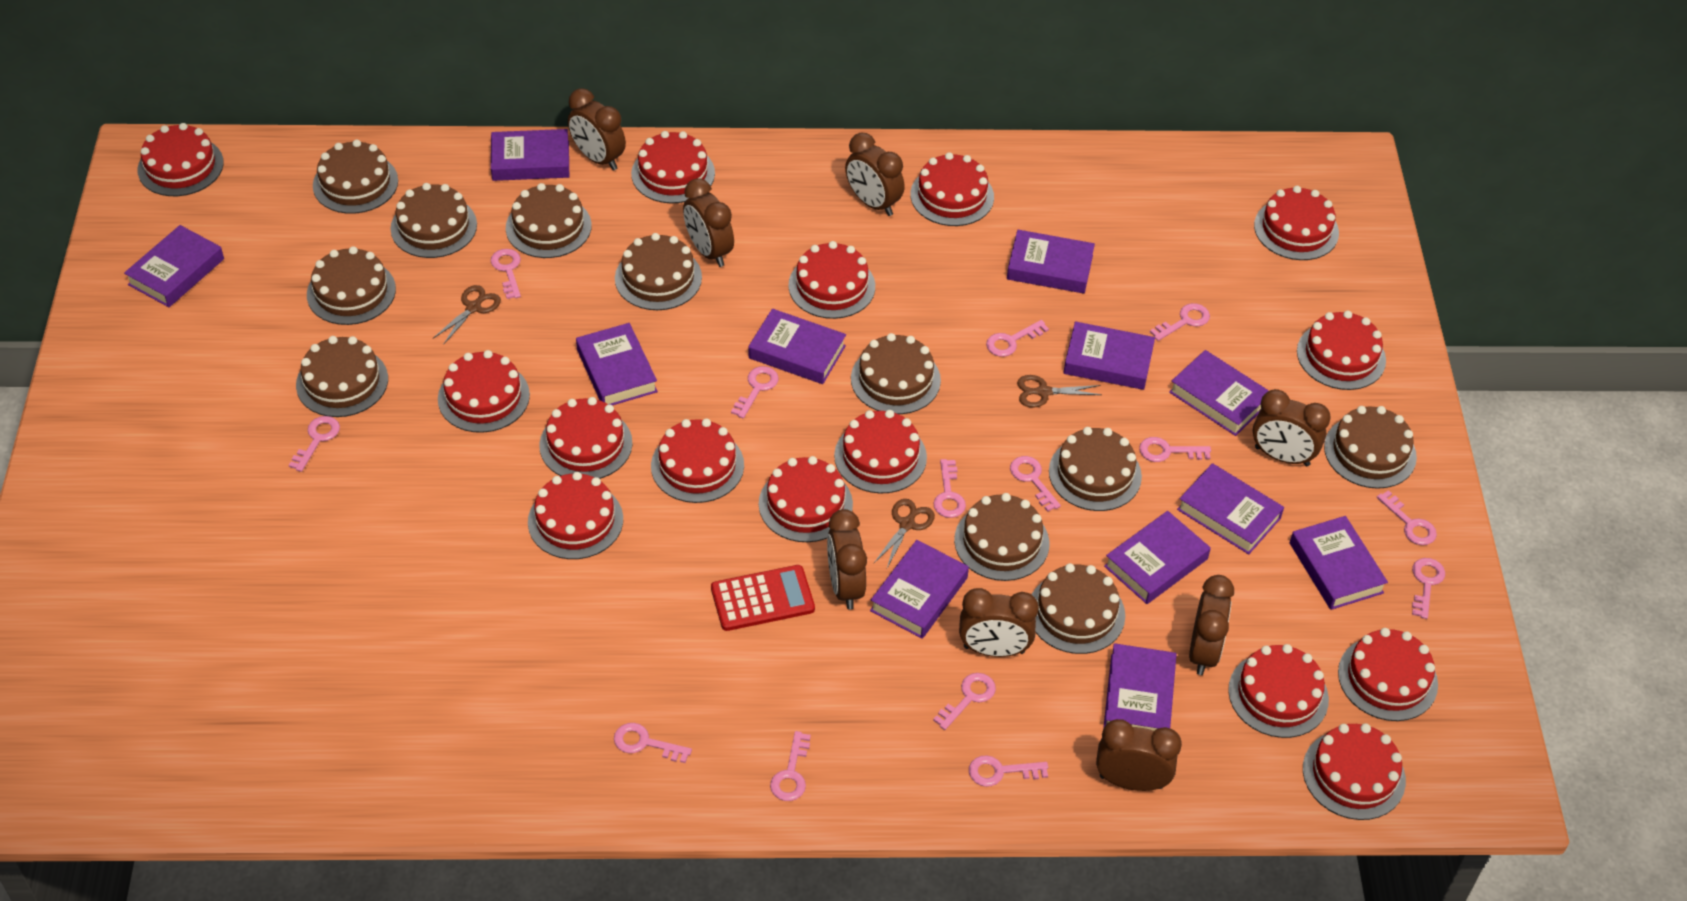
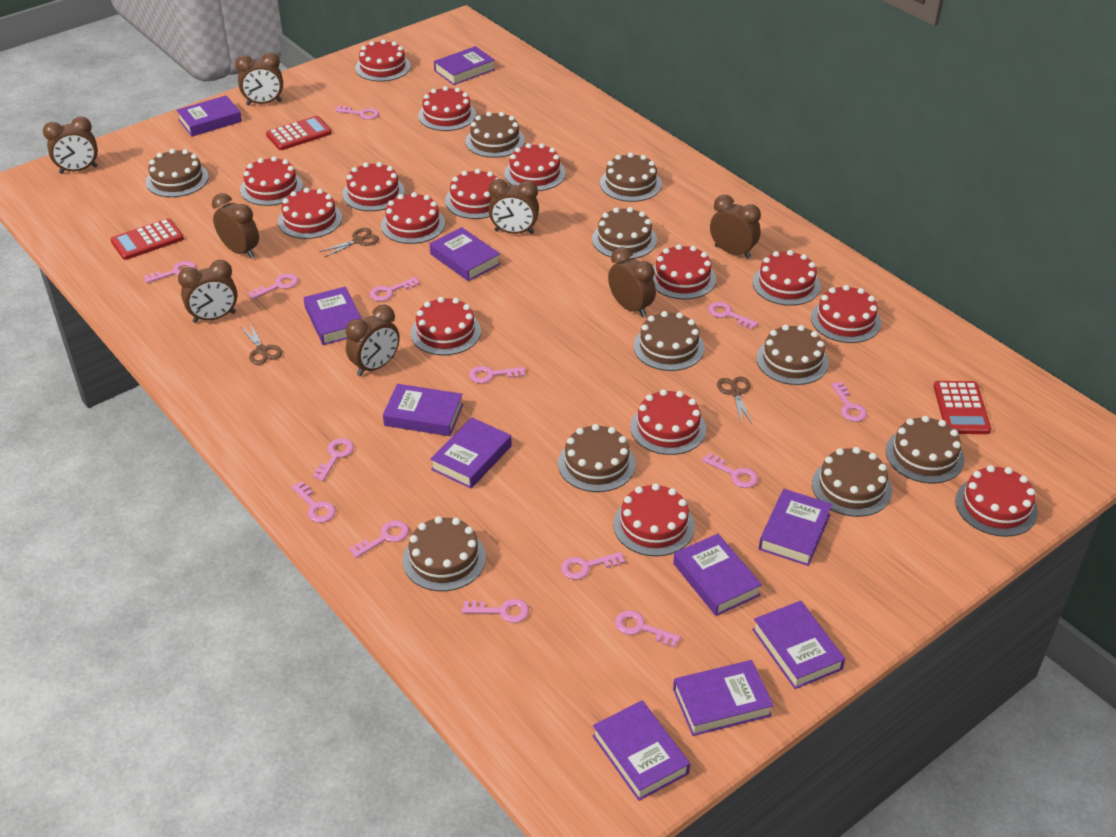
brown cake: 11 -> 10
purple book: 12 -> 11
red calculator: 1 -> 3

